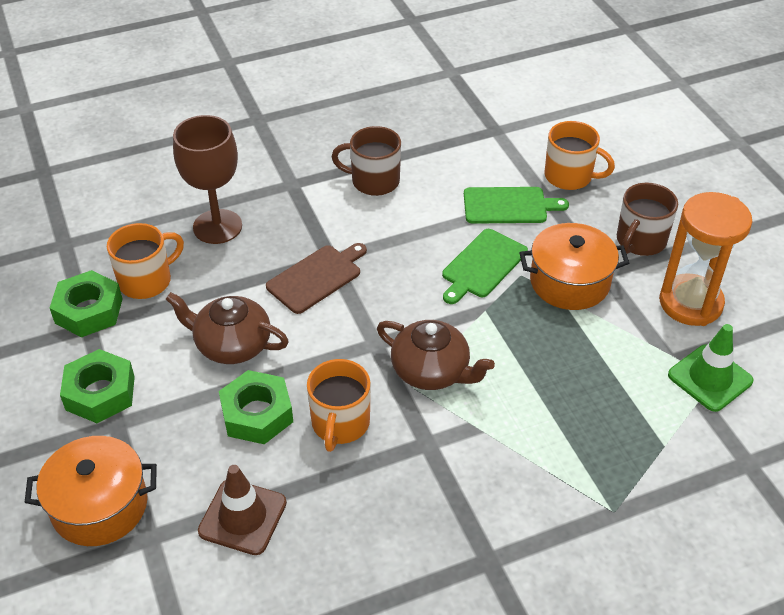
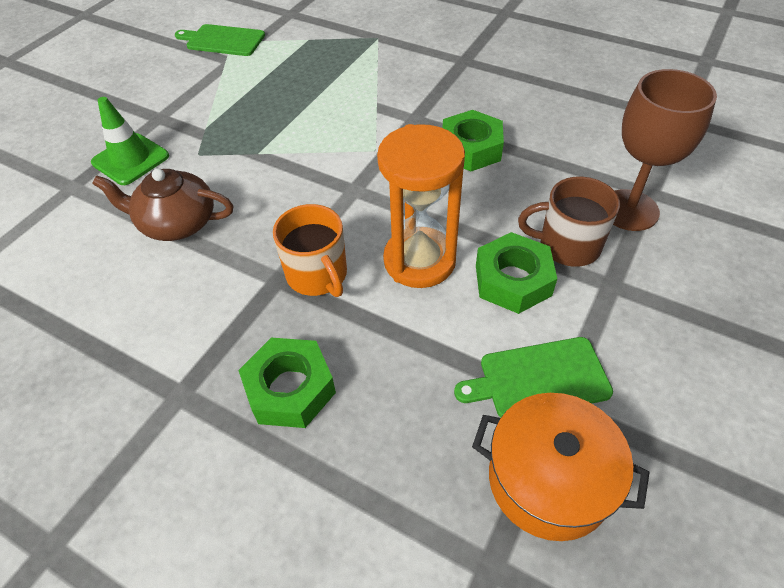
brown cutting board: 1 -> 0
brown mug: 2 -> 1
brown teapot: 2 -> 1
brown traffic cone: 1 -> 0
orange mug: 3 -> 1
orange pot: 2 -> 1

